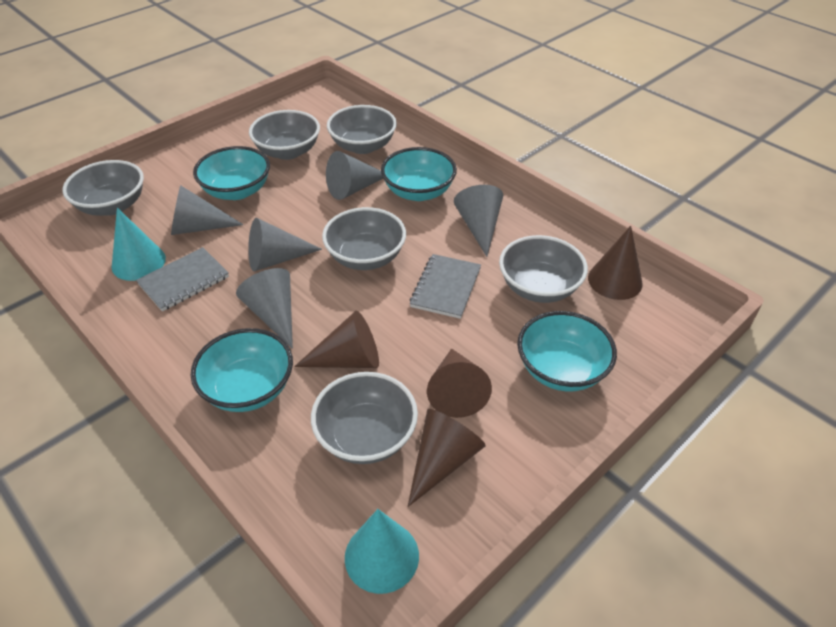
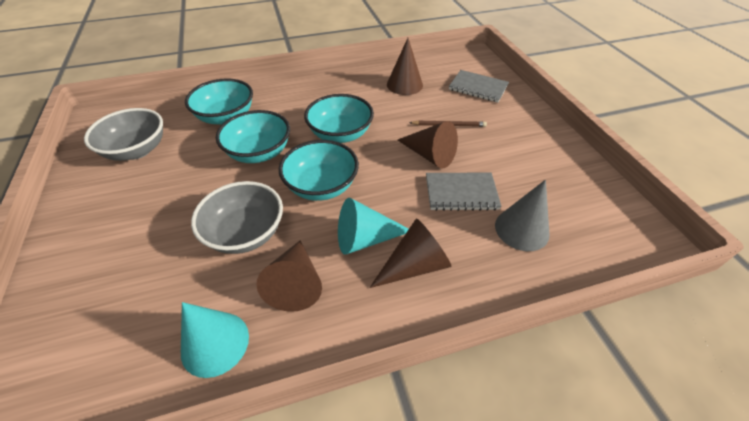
brown pencil: 0 -> 1
grey bowl: 6 -> 2
grey cone: 5 -> 1

